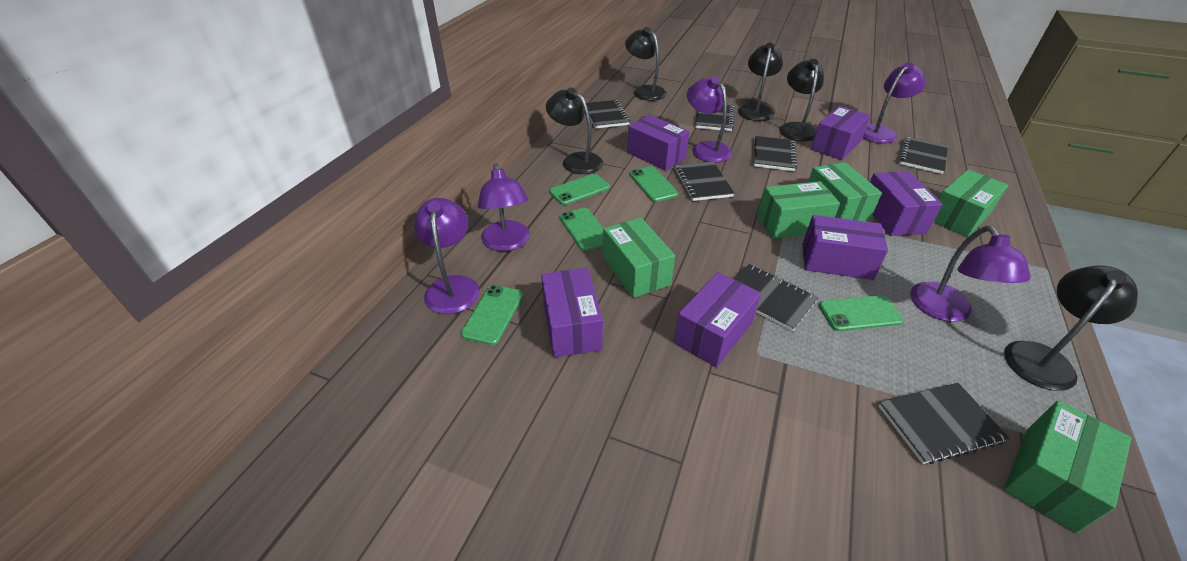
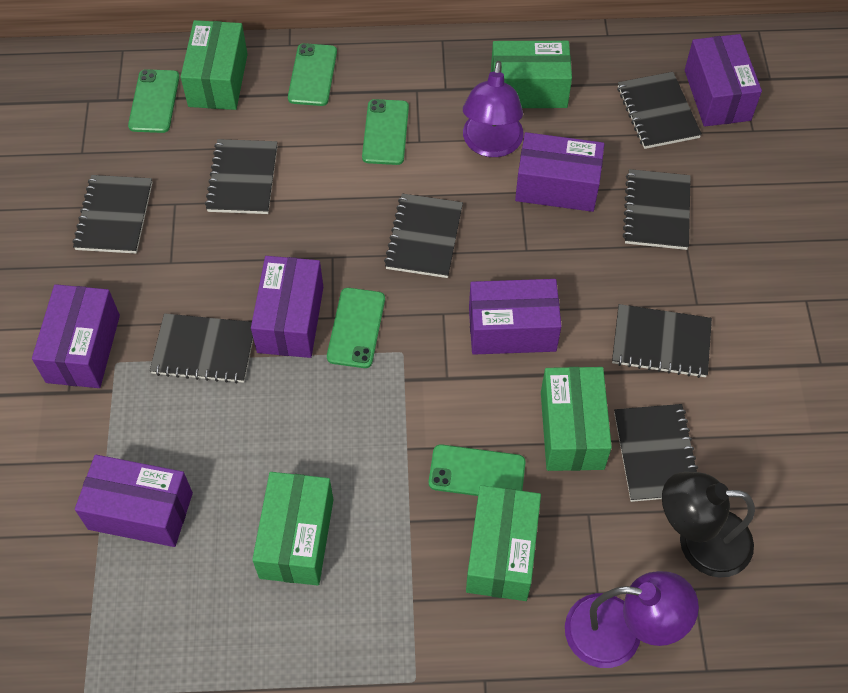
black lamp: 5 -> 1
black notebook: 7 -> 8
purple lamp: 5 -> 2

